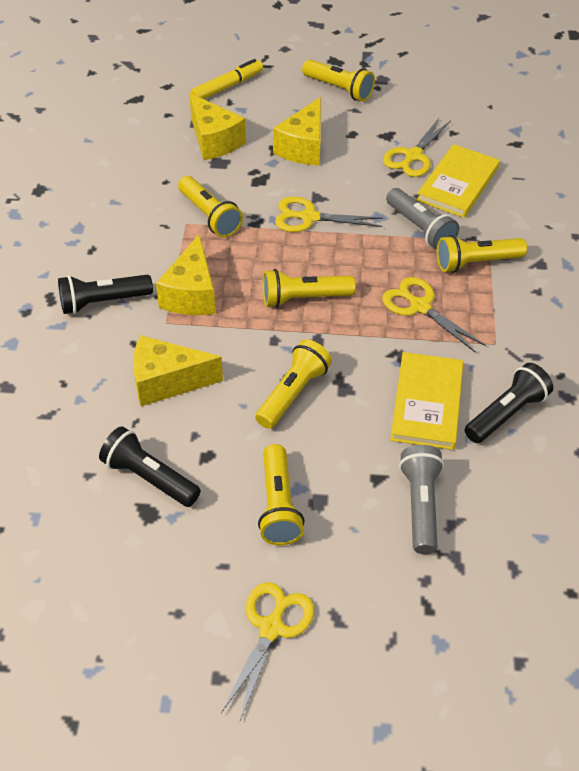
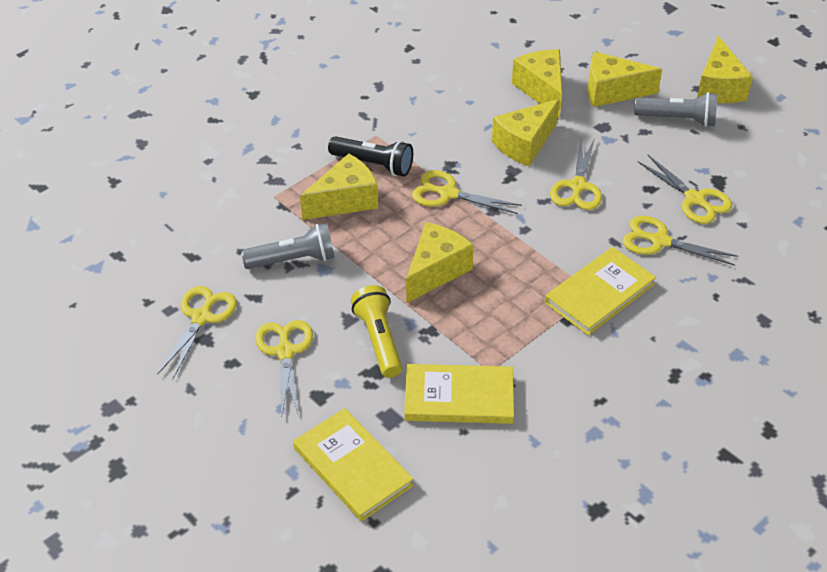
black flashlight: 3 -> 1
yellow book: 2 -> 3
yellow cheese: 4 -> 6
yellow flashlight: 6 -> 1
yellow marker: 1 -> 0
yellow scissors: 4 -> 6

